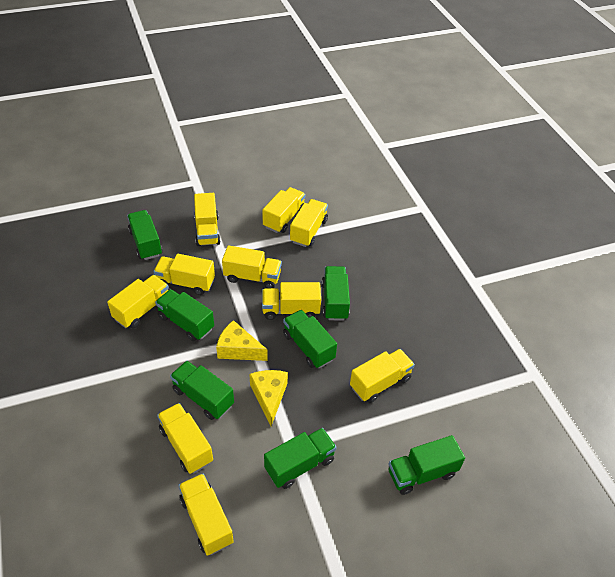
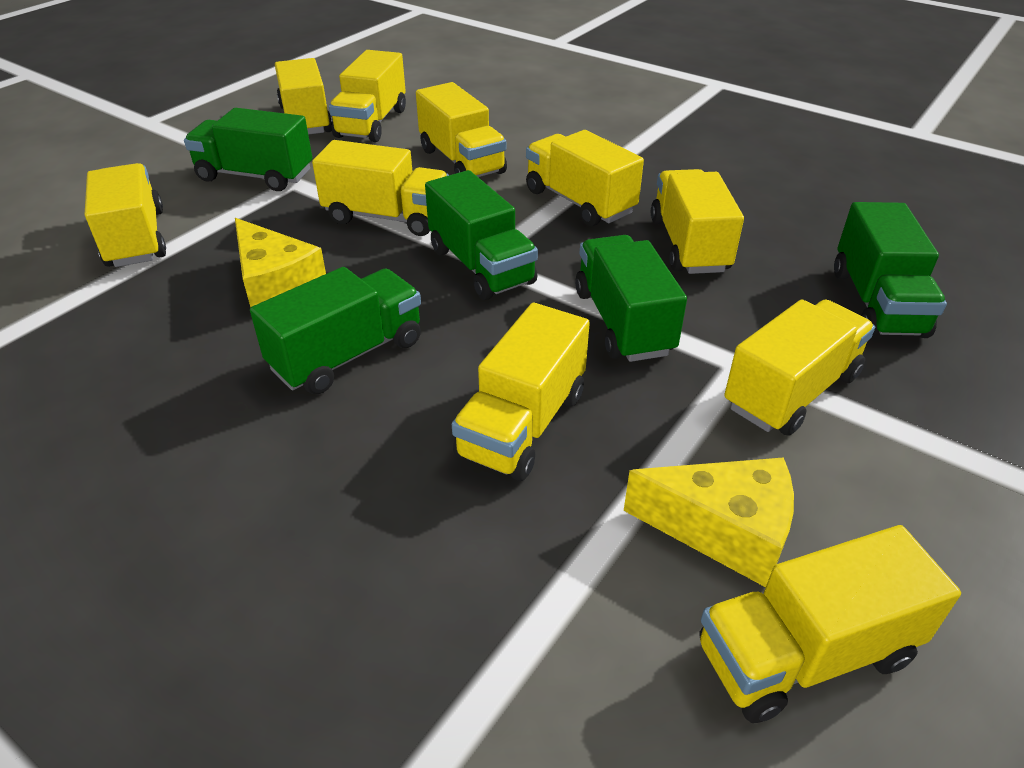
green truck: 7 -> 5

